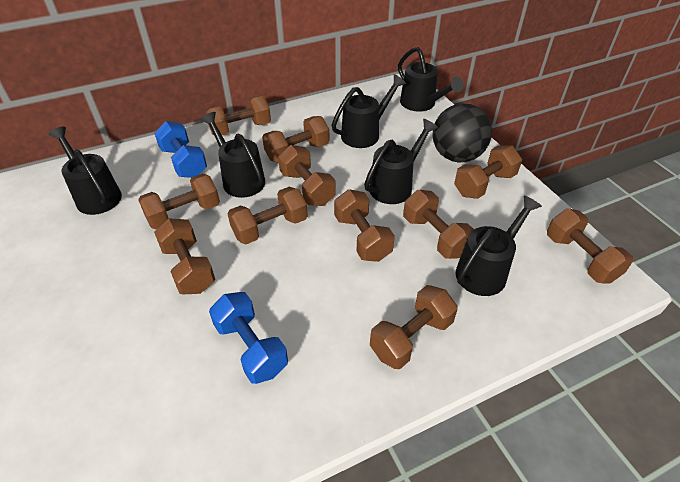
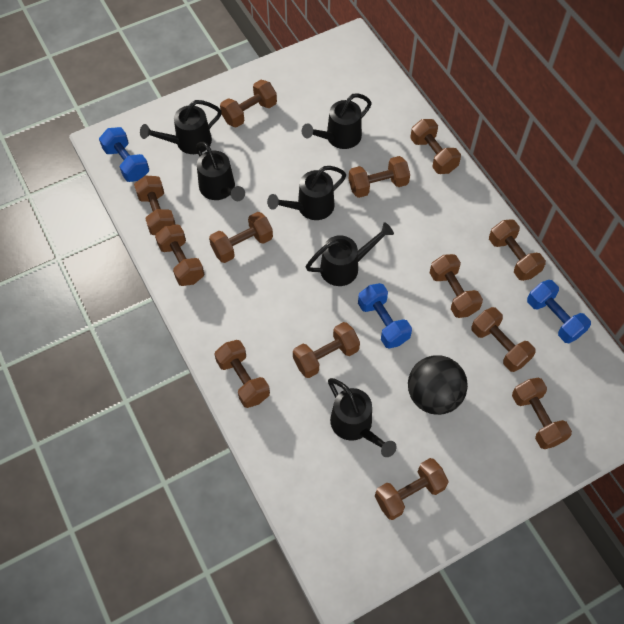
blue dumbbell: 2 -> 3
brown dumbbell: 11 -> 13

